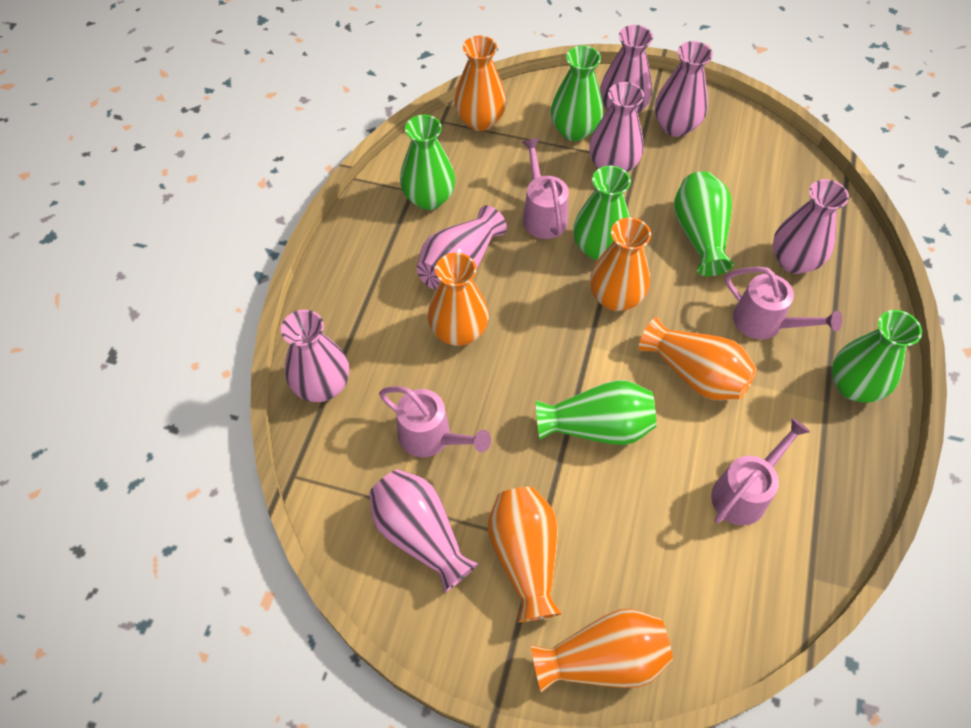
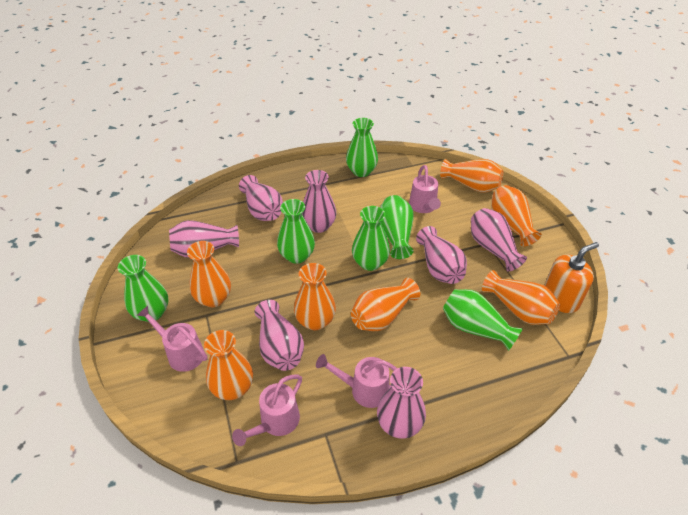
orange soap dispenser: 0 -> 1
orange vase: 6 -> 7

